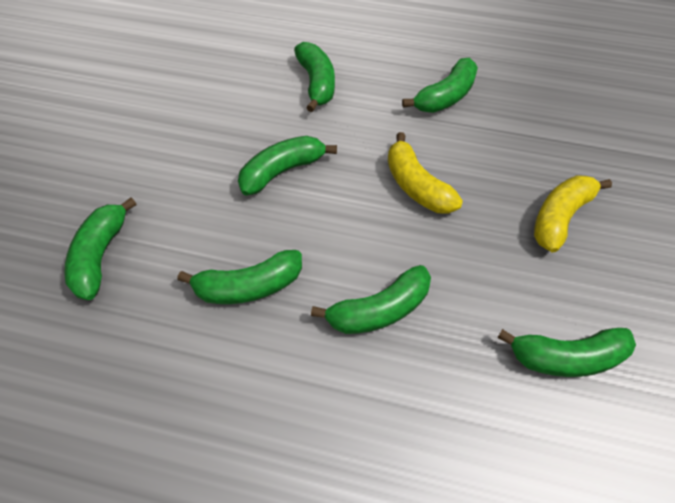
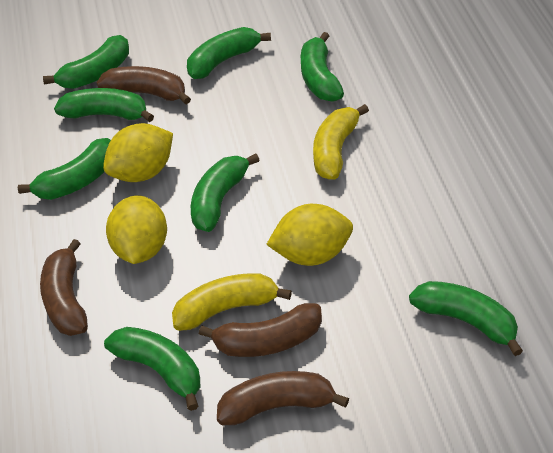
brown banana: 0 -> 4
green banana: 7 -> 8
yellow lemon: 0 -> 3

